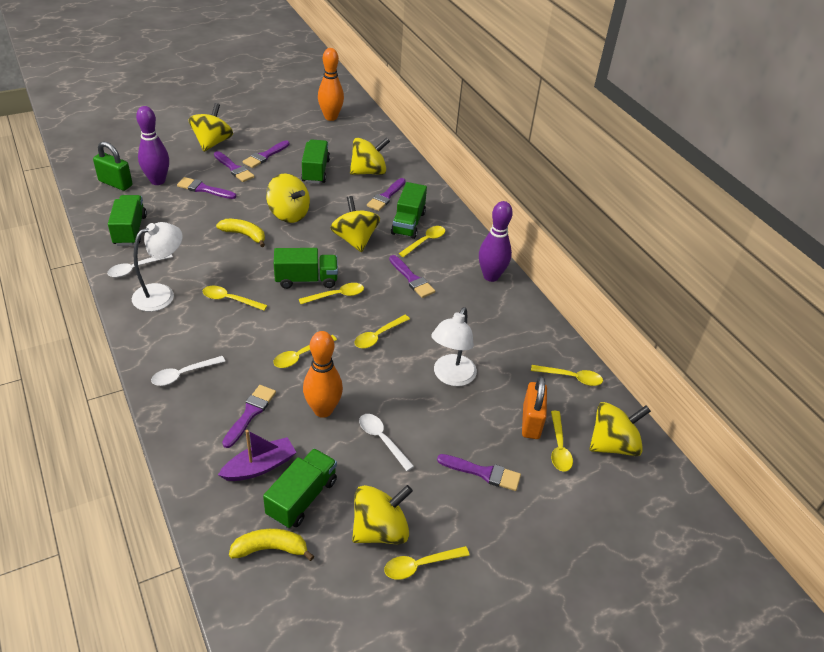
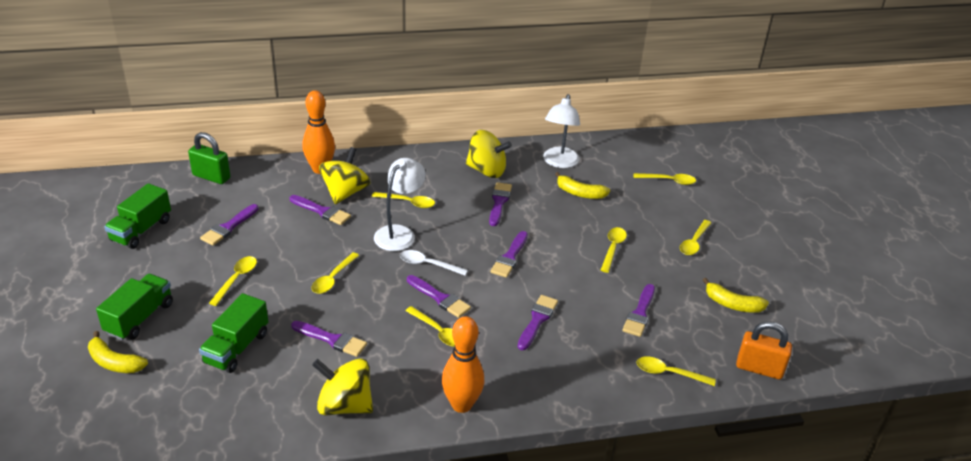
green truck: 5 -> 3
purple boat: 1 -> 0
purple bowling pin: 2 -> 0
purple brush: 7 -> 8
white spoon: 3 -> 1
yellow banana: 2 -> 3
yellow spinning top: 6 -> 3

